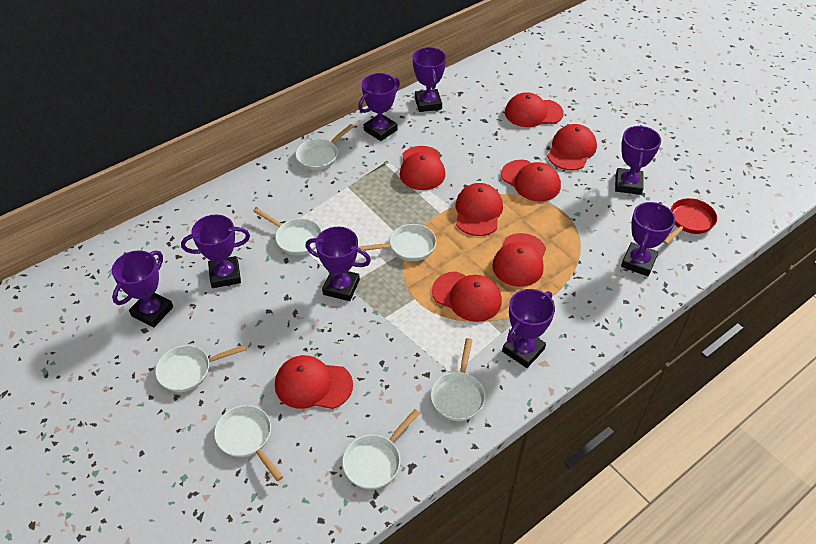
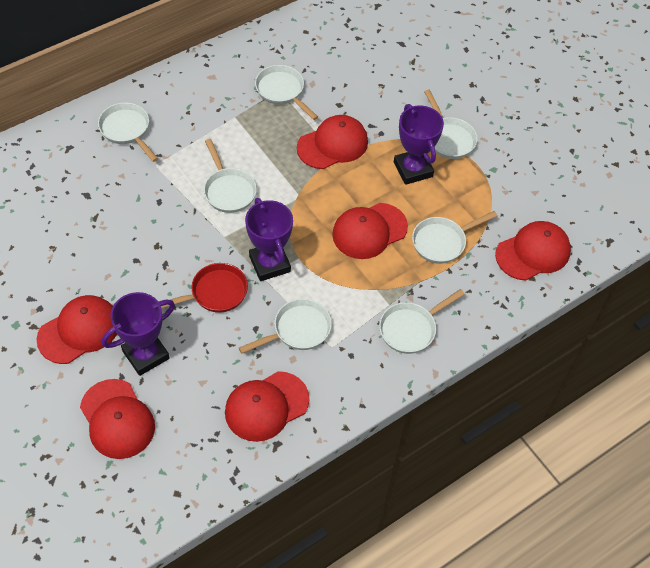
purple trophy: 8 -> 3
red cap: 8 -> 6

